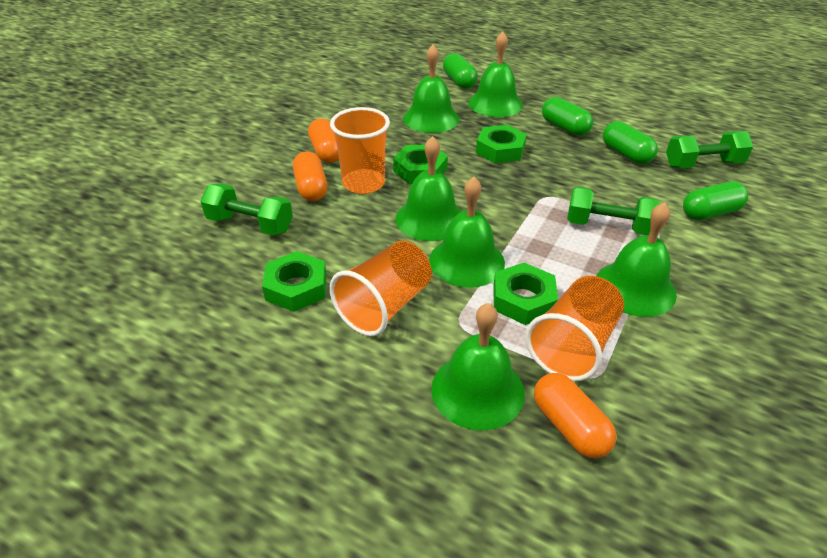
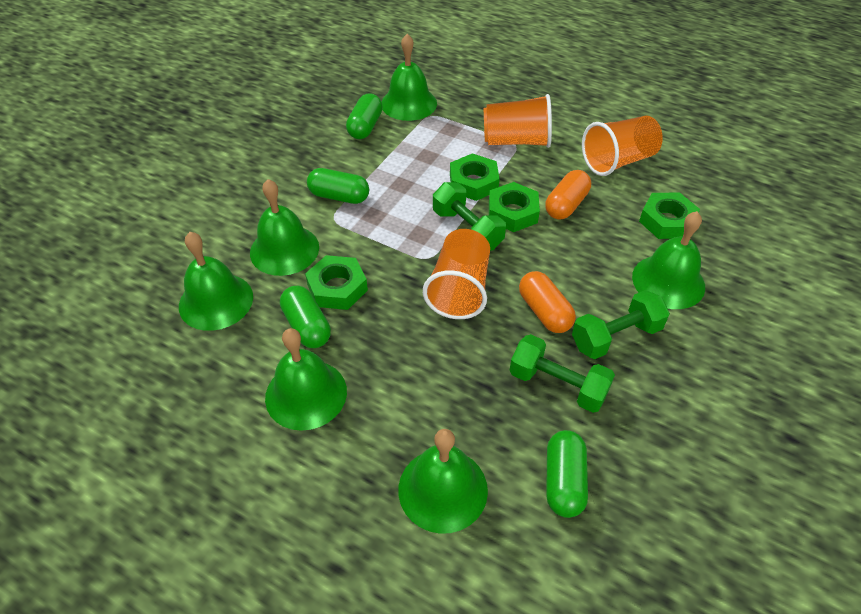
orange capsule: 3 -> 2

